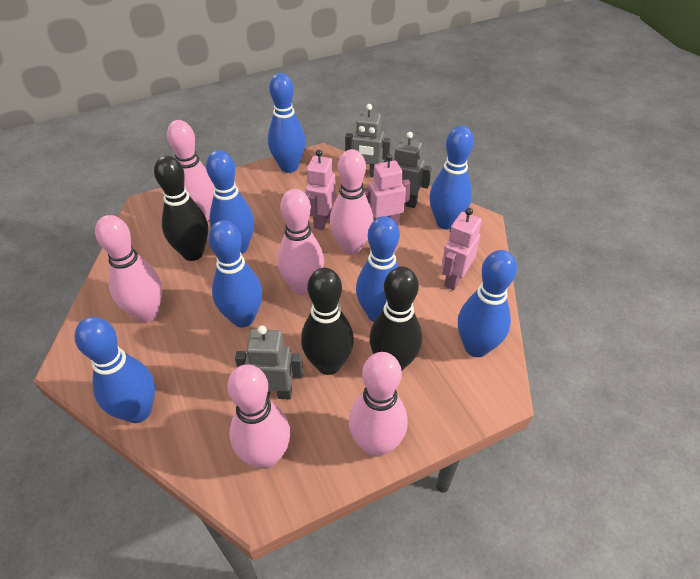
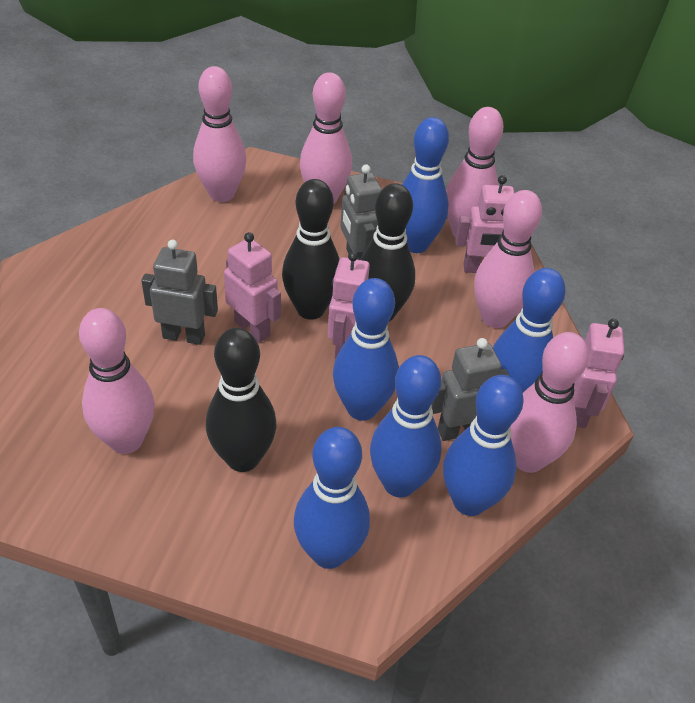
blue bowling pin: 7 -> 6
pink robot: 3 -> 4

